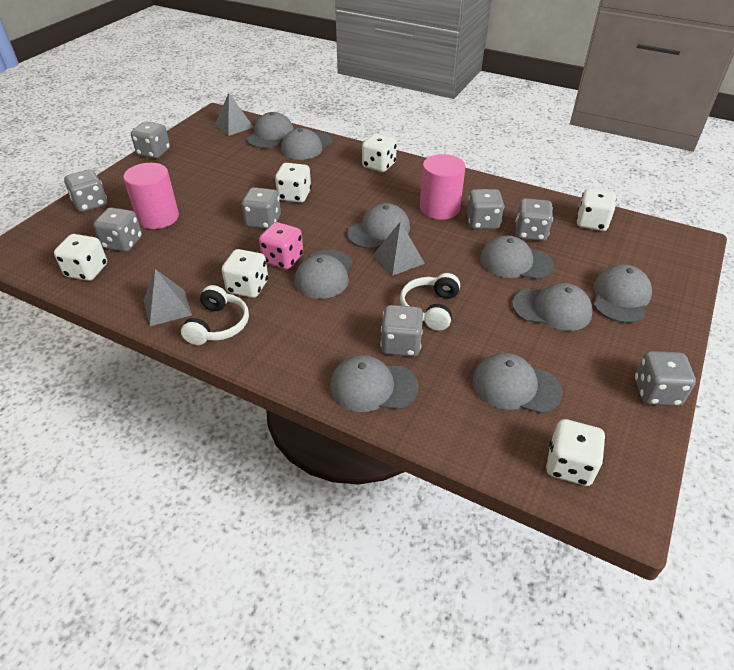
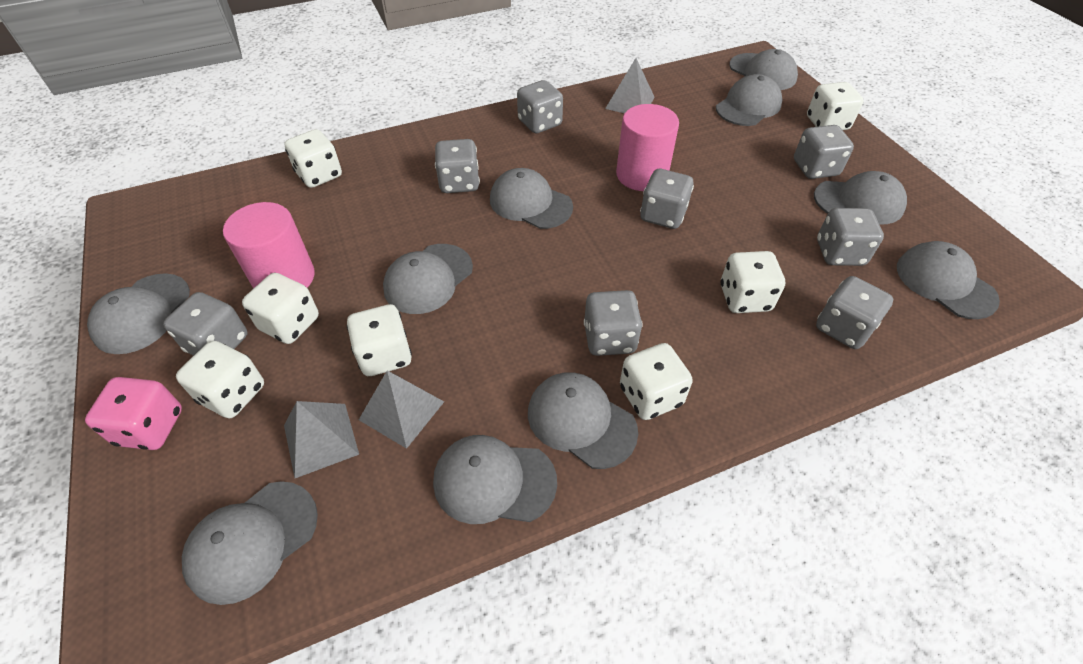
grey cap: 9 -> 10
white dice: 6 -> 7
white headphones: 2 -> 0

